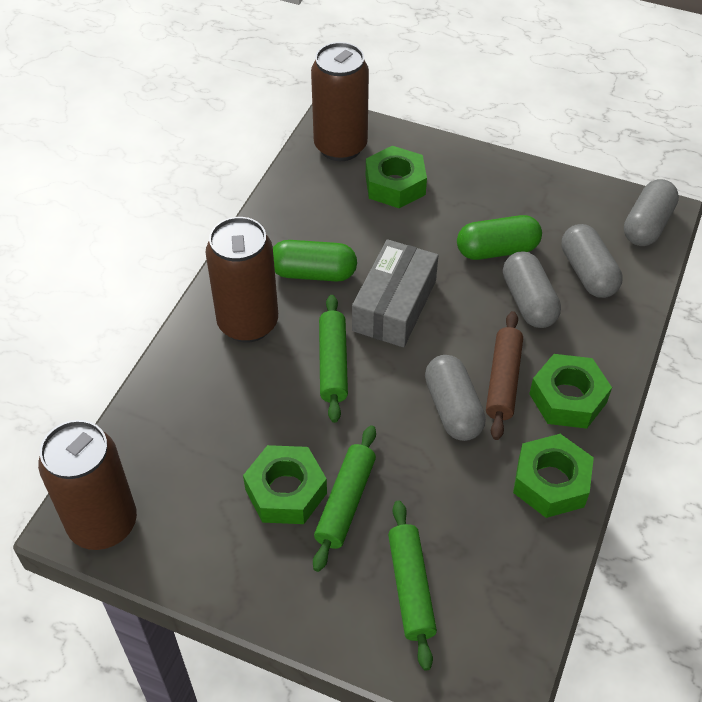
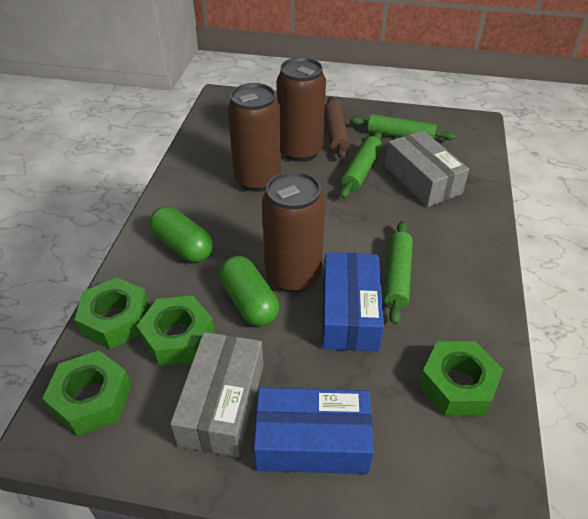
blue box: 0 -> 2
grey box: 1 -> 2
grey capsule: 4 -> 0

